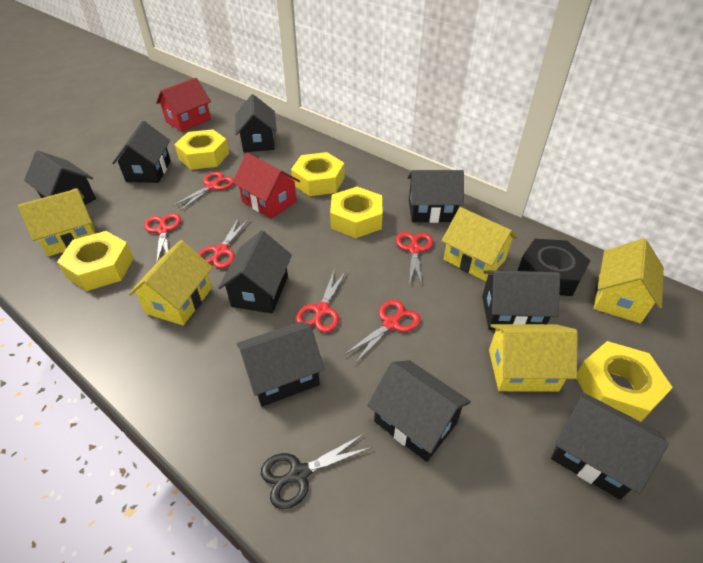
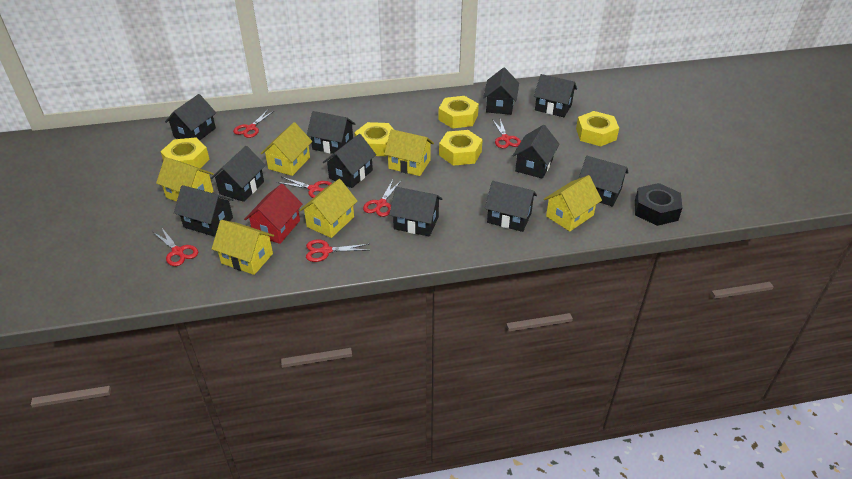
black house: 9 -> 11
black scissors: 1 -> 0
red house: 2 -> 1
yellow house: 5 -> 6

